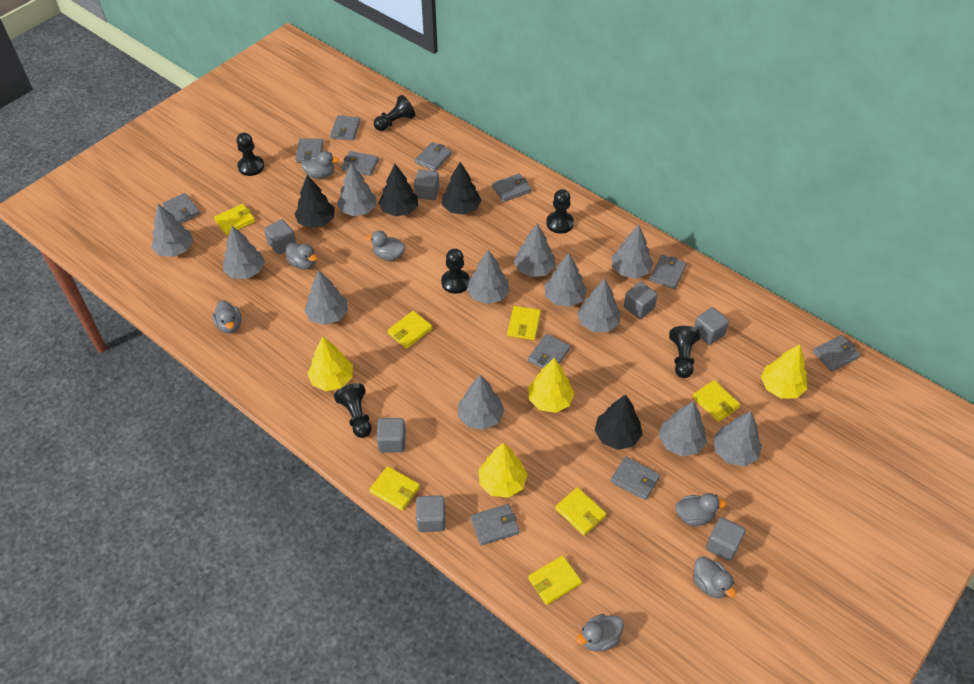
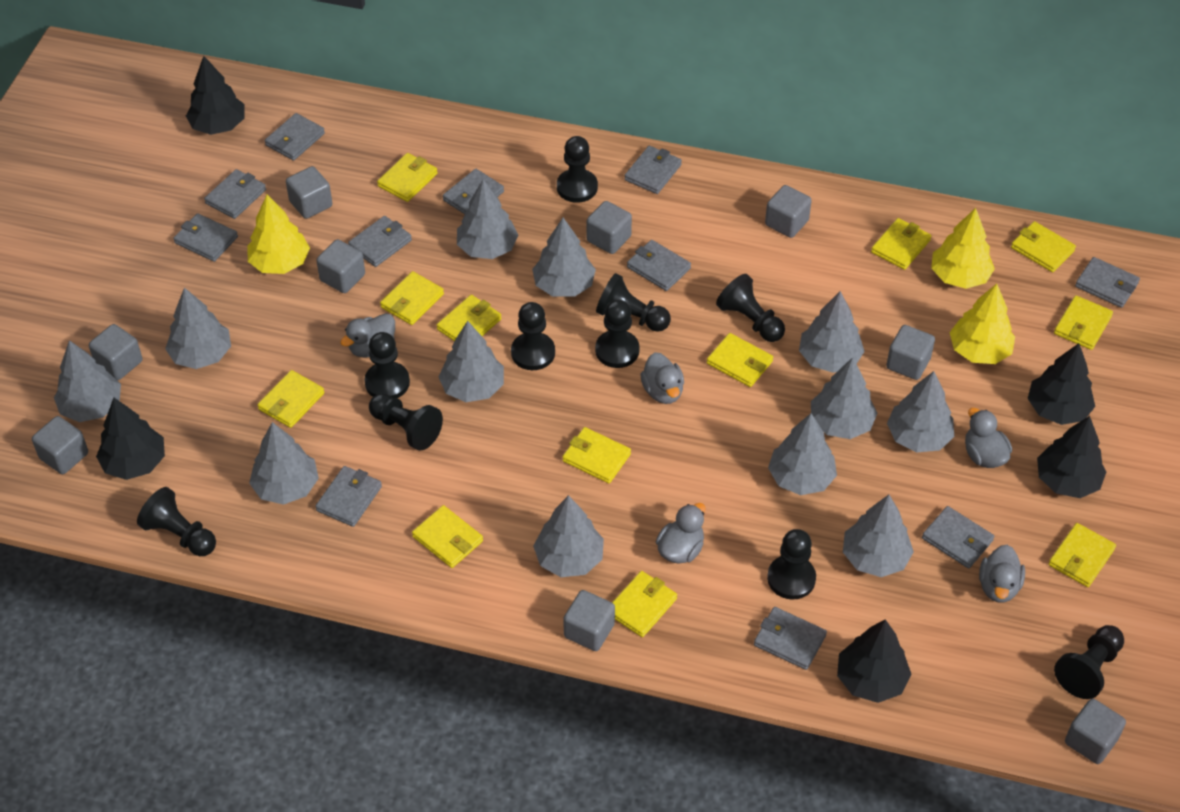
black pawn: 6 -> 10
black tree: 4 -> 5
grey cube: 7 -> 9
grey duck: 7 -> 5
yellow tree: 4 -> 3
yellow wallet: 7 -> 12

